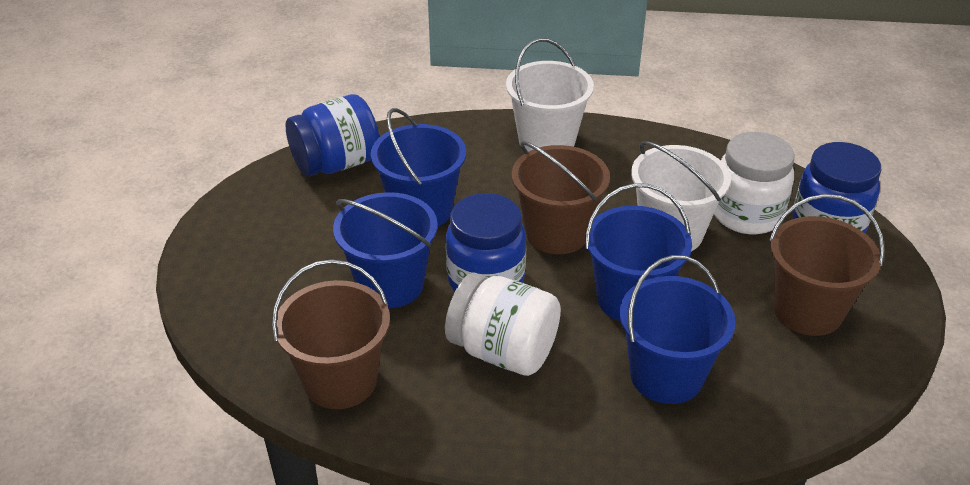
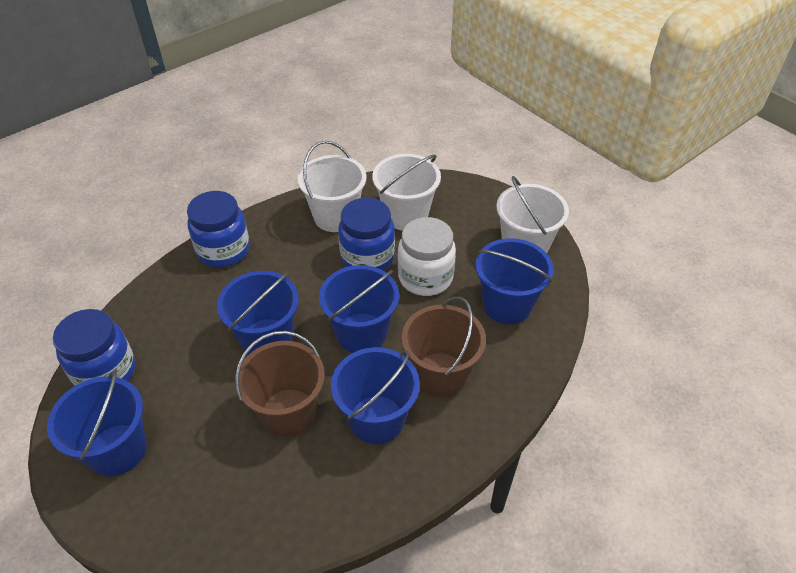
blue bucket: 4 -> 5
brown bucket: 3 -> 2
white bucket: 2 -> 3
white jar: 2 -> 1

